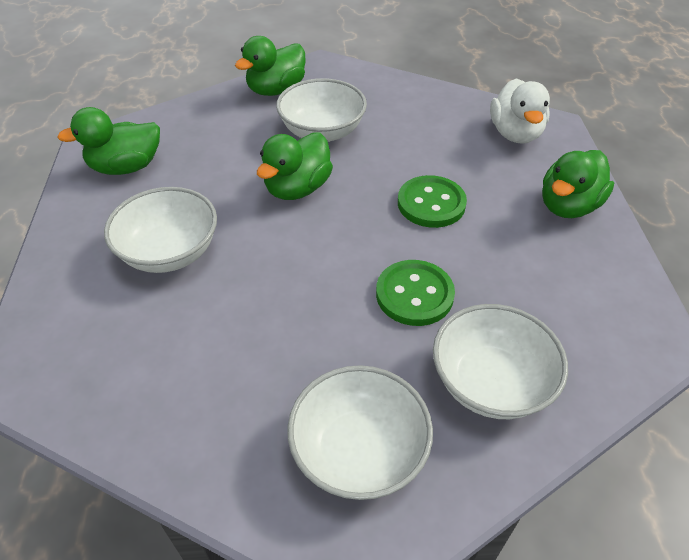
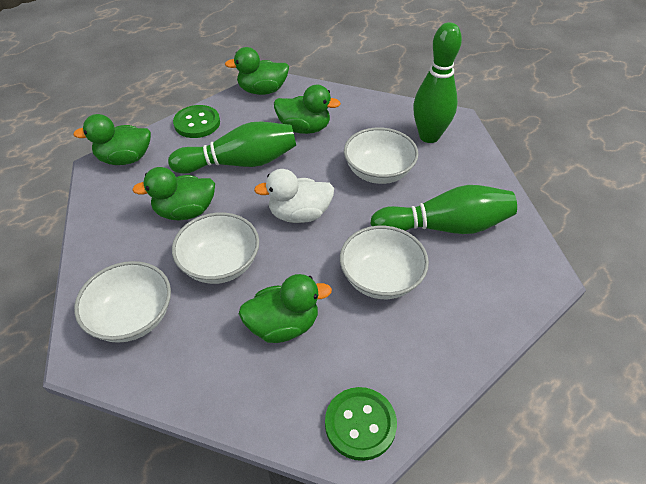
green bowling pin: 0 -> 3
green duck: 4 -> 5

